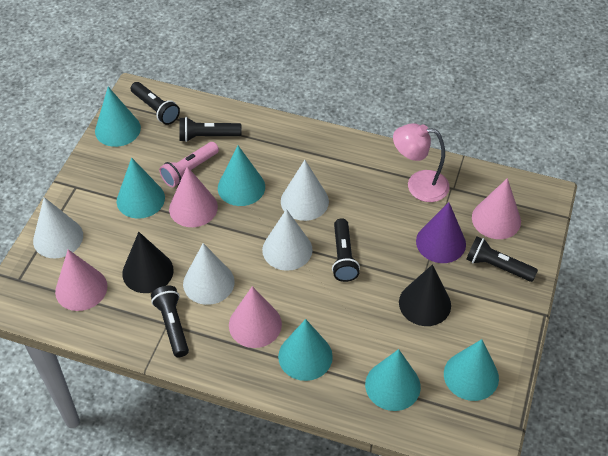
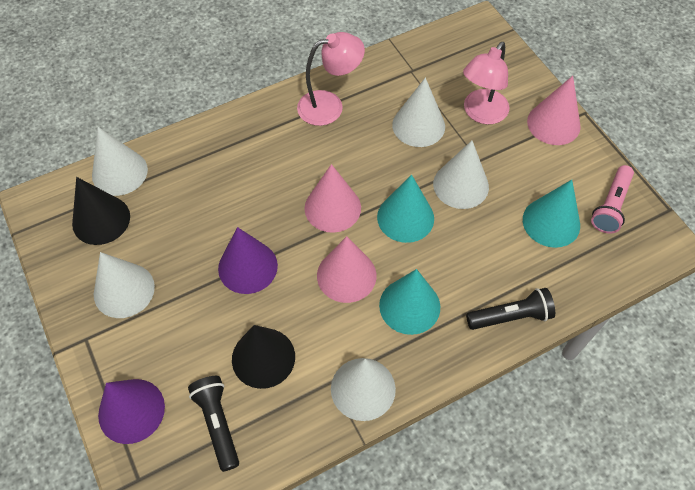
black flashlight: 5 -> 2
pink cone: 4 -> 3
pink lamp: 1 -> 2
purple cone: 1 -> 2
turquoise cone: 6 -> 3
white cone: 4 -> 5

